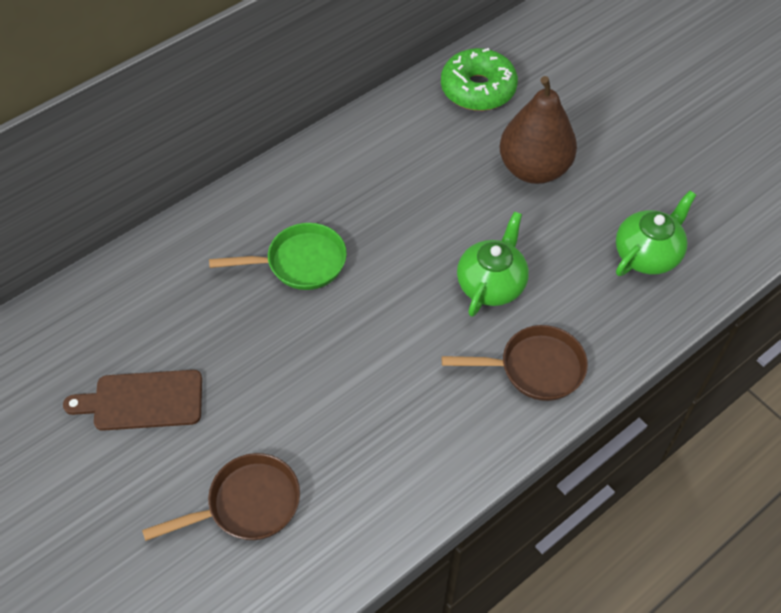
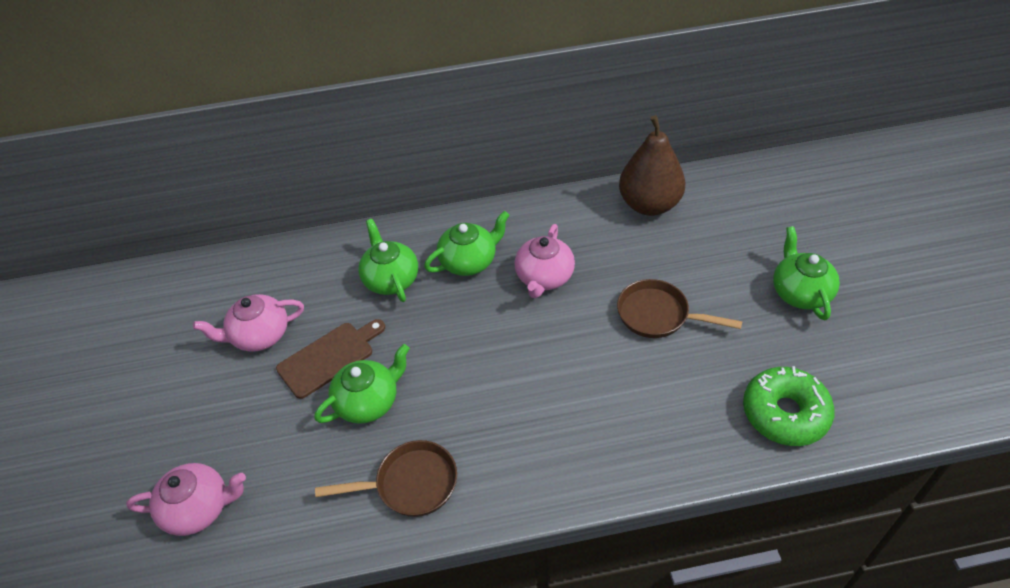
green pan: 1 -> 0
green teapot: 2 -> 4
pink teapot: 0 -> 3

